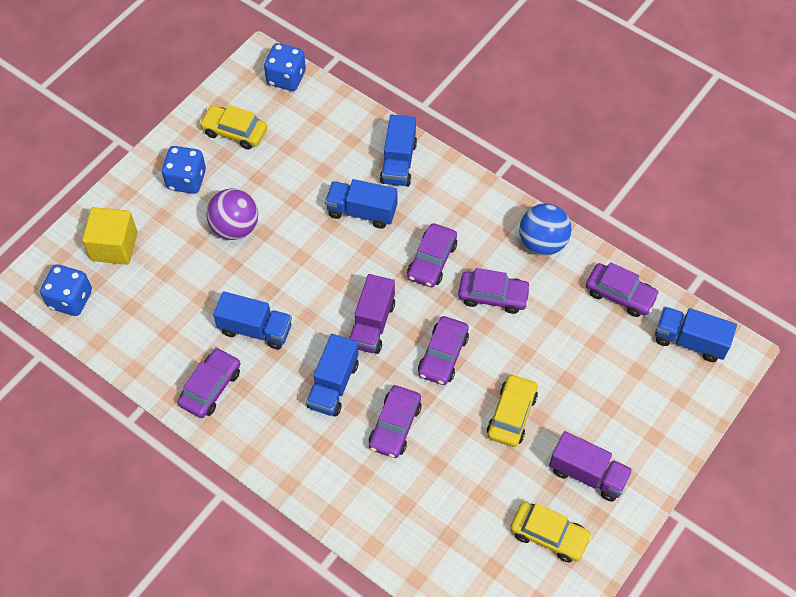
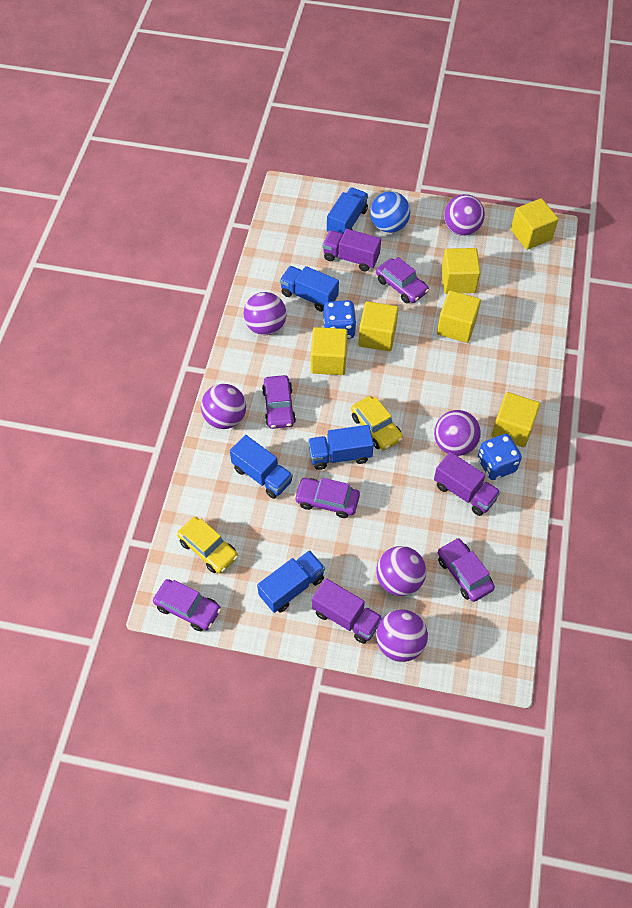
blue dice: 3 -> 2
purple ball: 1 -> 6
purple car: 6 -> 5
purple truck: 2 -> 3
yellow car: 3 -> 2
yellow cube: 1 -> 6

